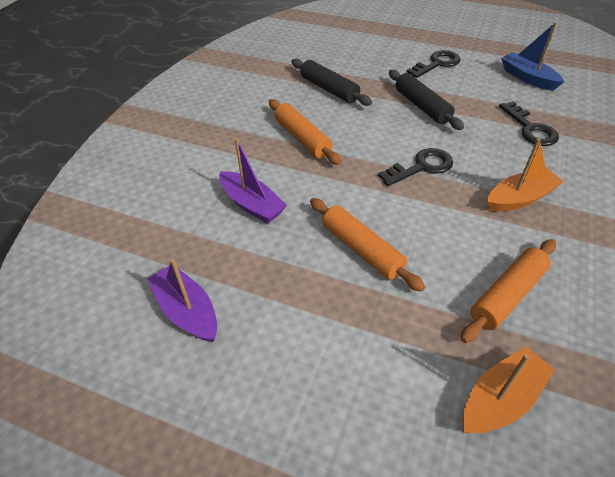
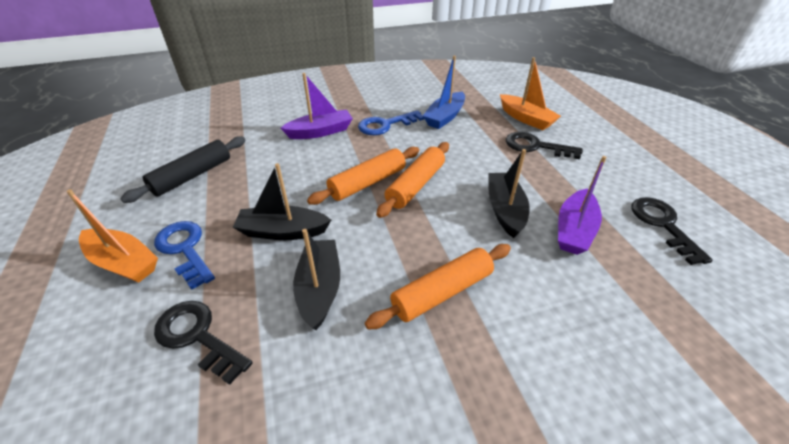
black boat: 0 -> 3
black rolling pin: 2 -> 1
blue key: 0 -> 2

